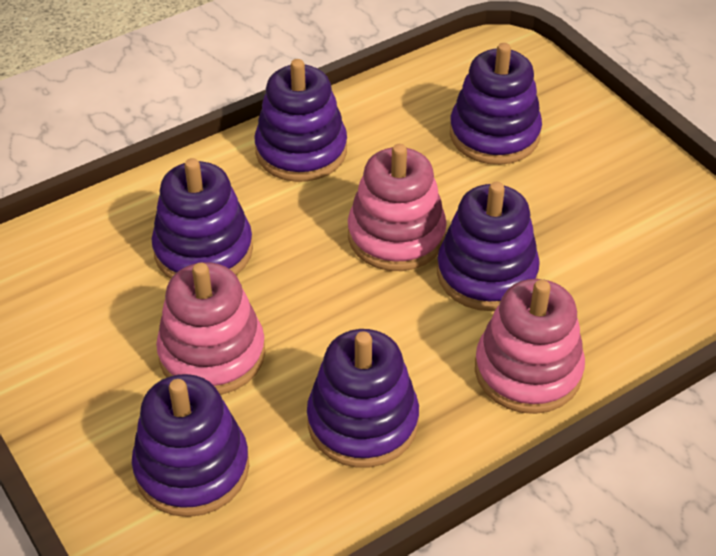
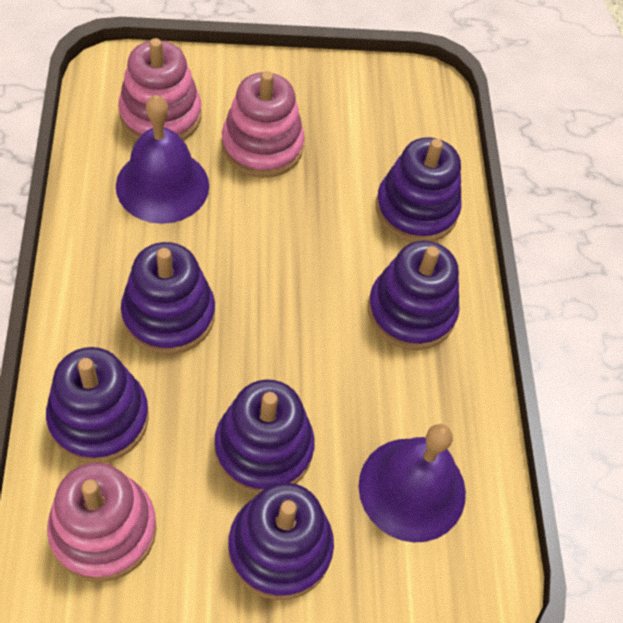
purple bell: 0 -> 2

